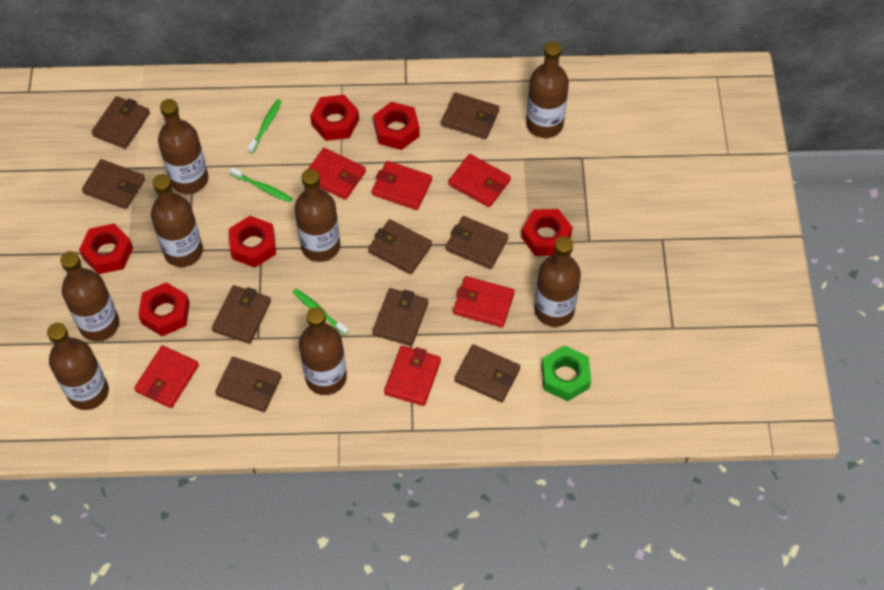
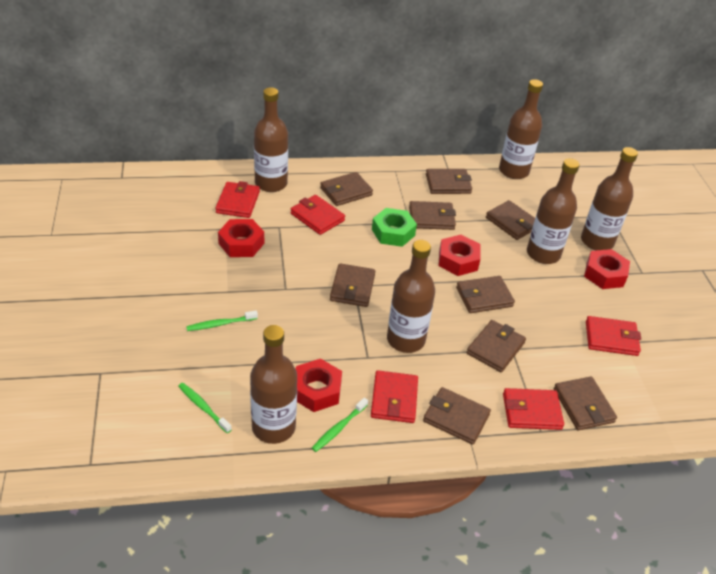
brown bottle: 8 -> 6
red nut: 6 -> 4
red wallet: 6 -> 5

